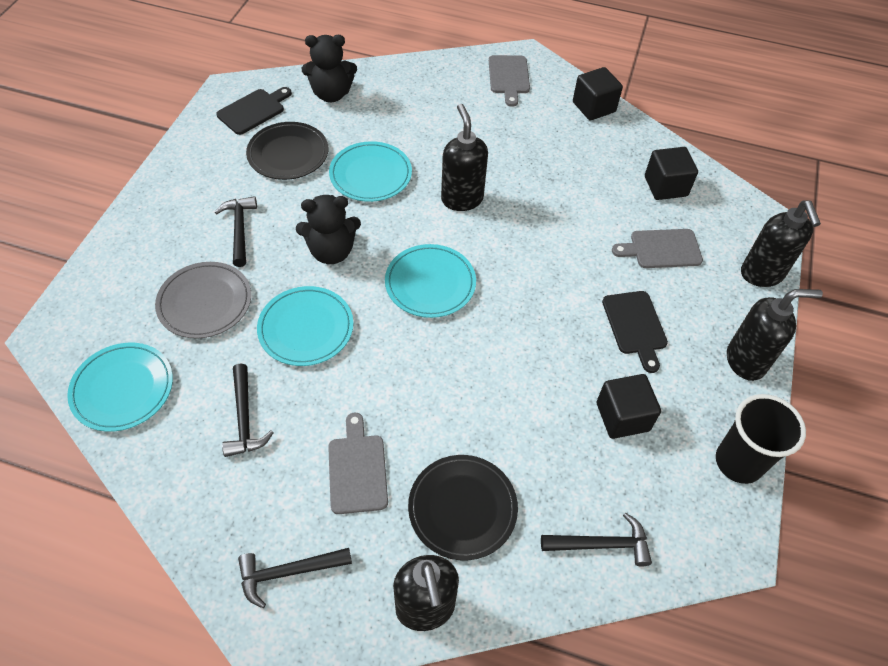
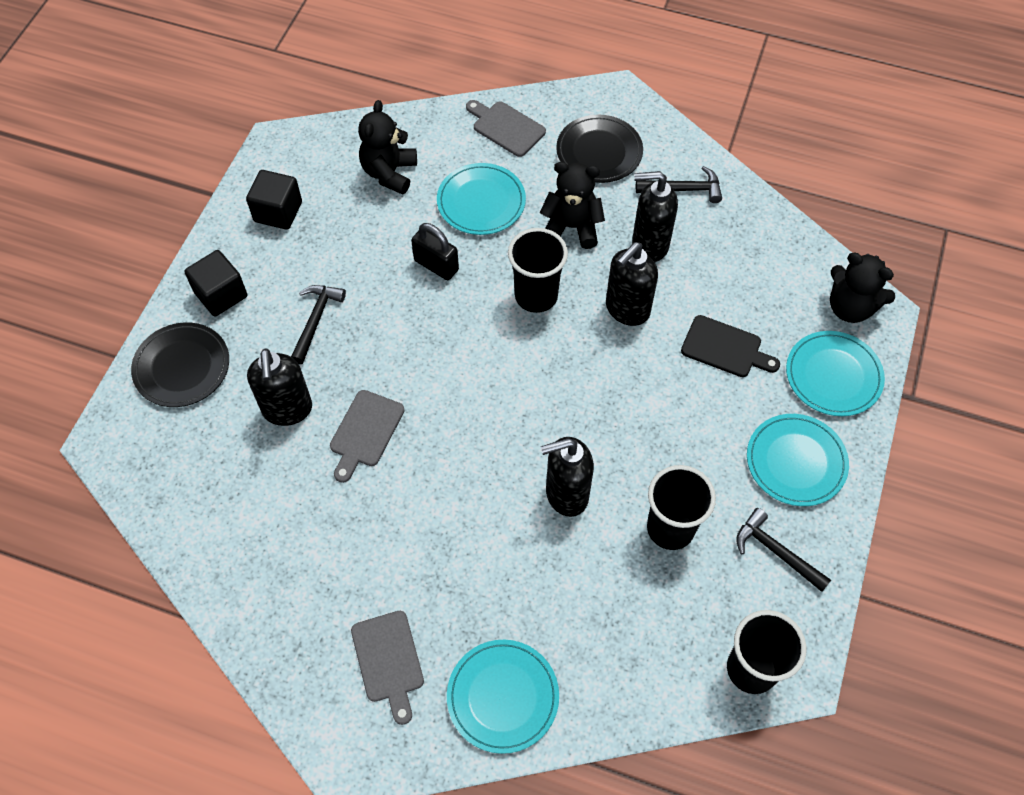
black cube: 3 -> 2
black cup: 1 -> 3
black cutting board: 2 -> 1
black hammer: 4 -> 3
black padlock: 0 -> 1
black teddy bear: 2 -> 3
grey plate: 1 -> 0

